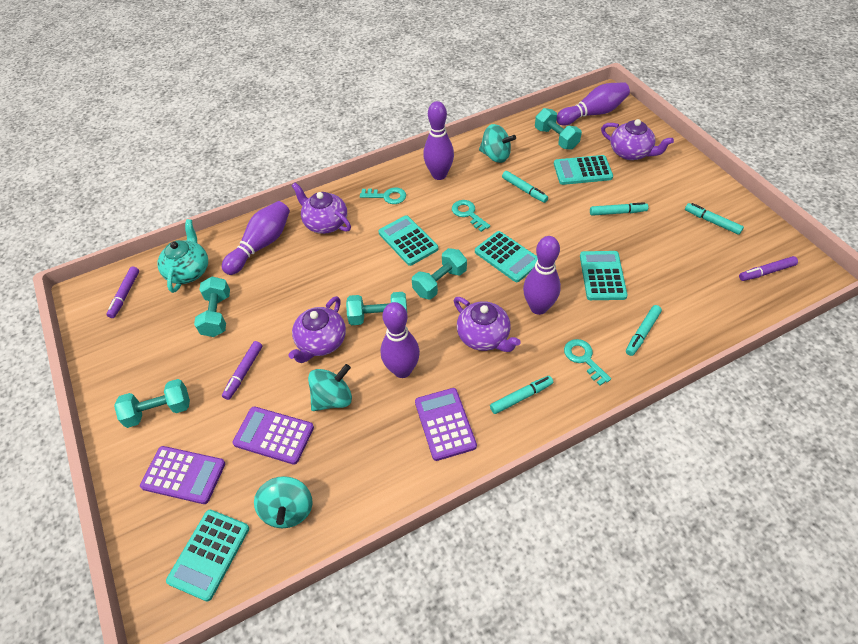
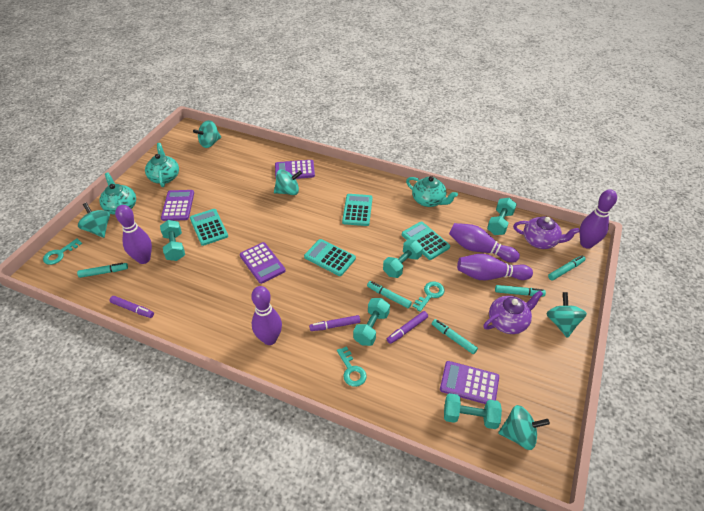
purple calculator: 3 -> 4
purple teapot: 4 -> 2
turquoise calculator: 5 -> 4
turquoise spinning top: 3 -> 5
turquoise teapot: 1 -> 3

